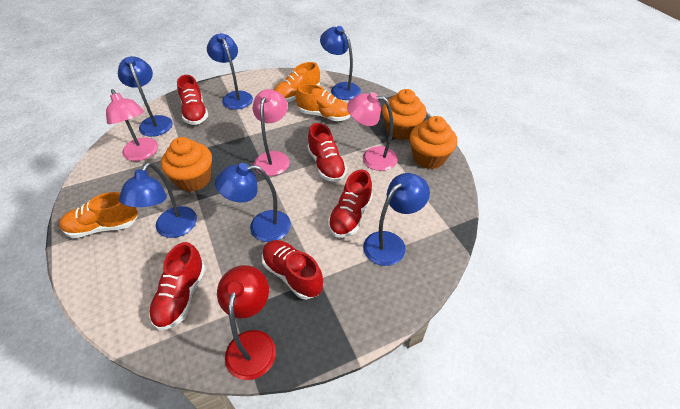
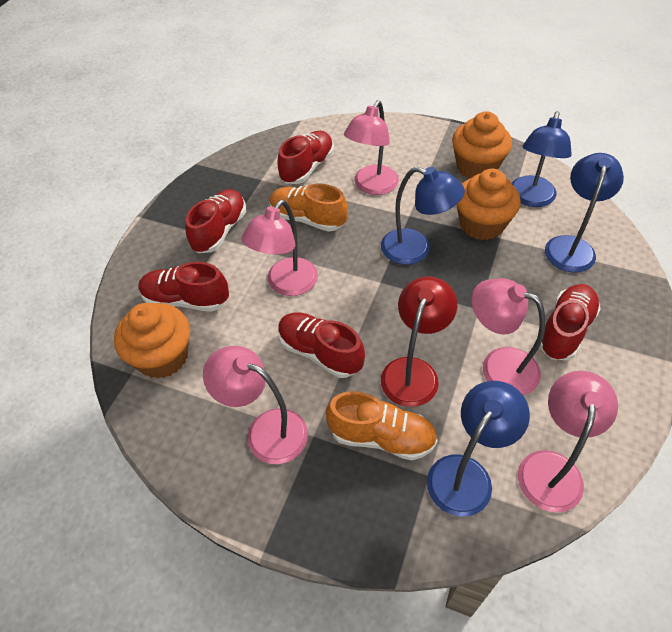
blue lamp: 6 -> 4
orange shoe: 3 -> 2
pink lamp: 3 -> 5

